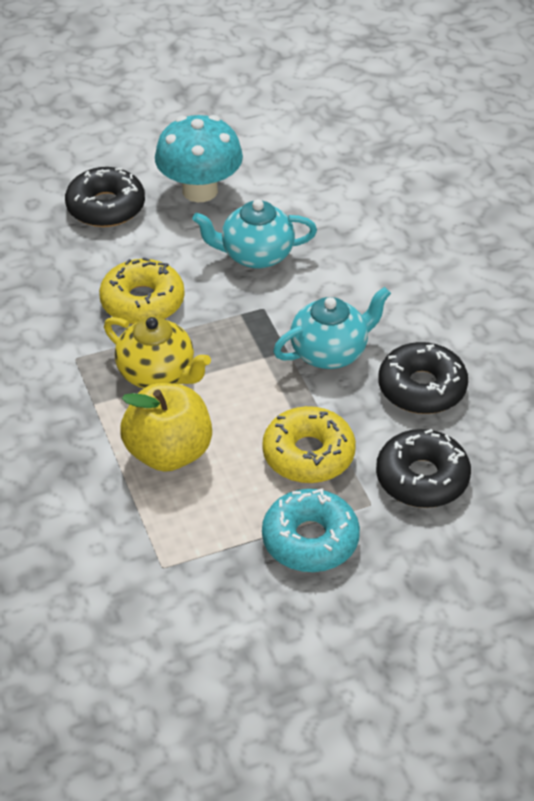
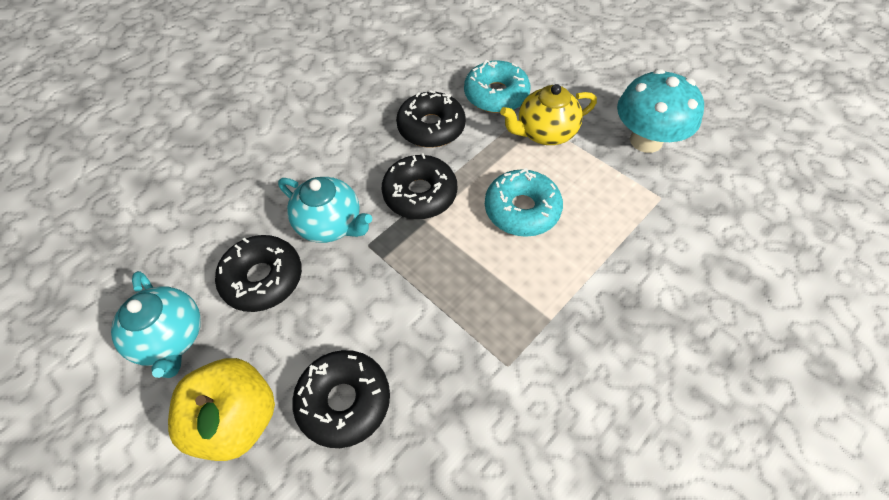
black donut: 3 -> 4
turquoise donut: 1 -> 2
yellow donut: 2 -> 0

